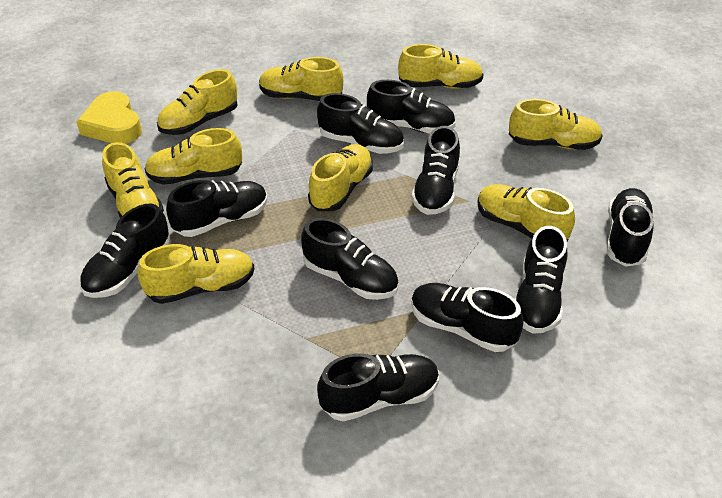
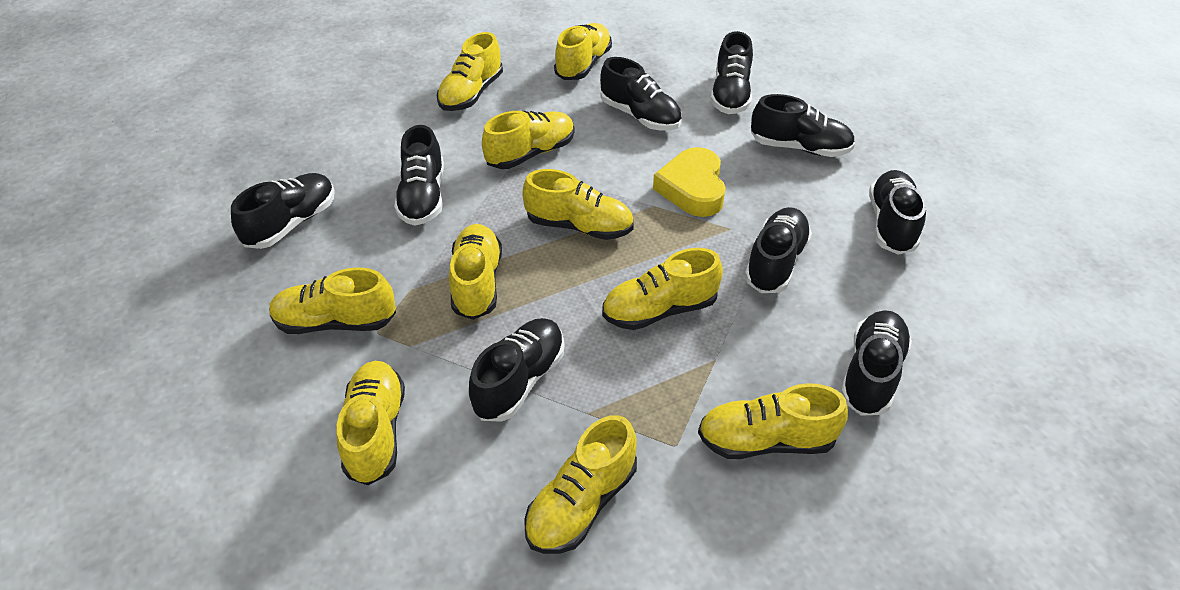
black shoe: 10 -> 9
yellow shoe: 9 -> 10

